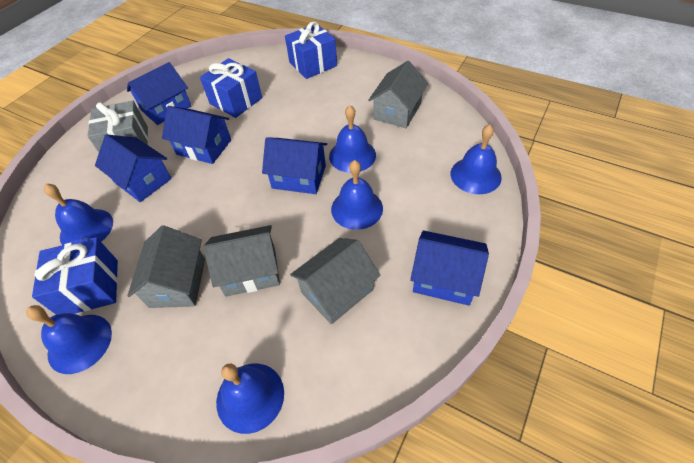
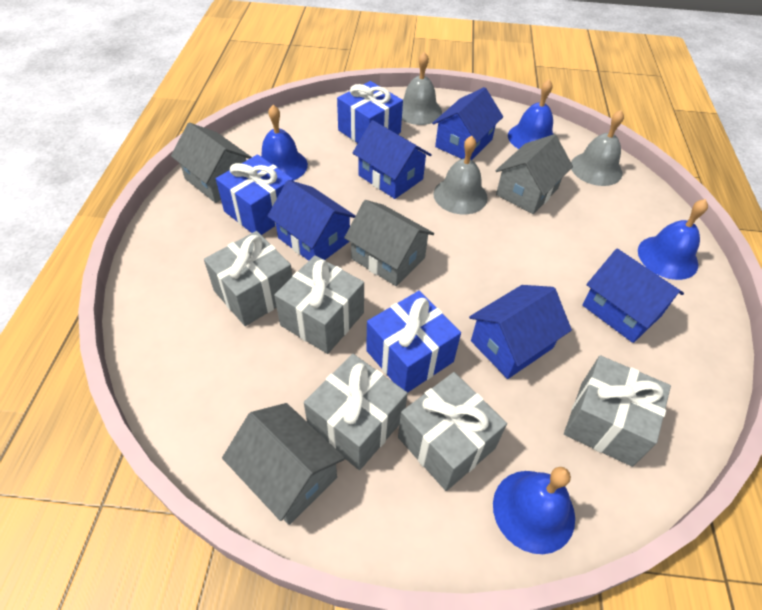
blue bell: 6 -> 4
grey bell: 0 -> 3
grey gift: 1 -> 5

